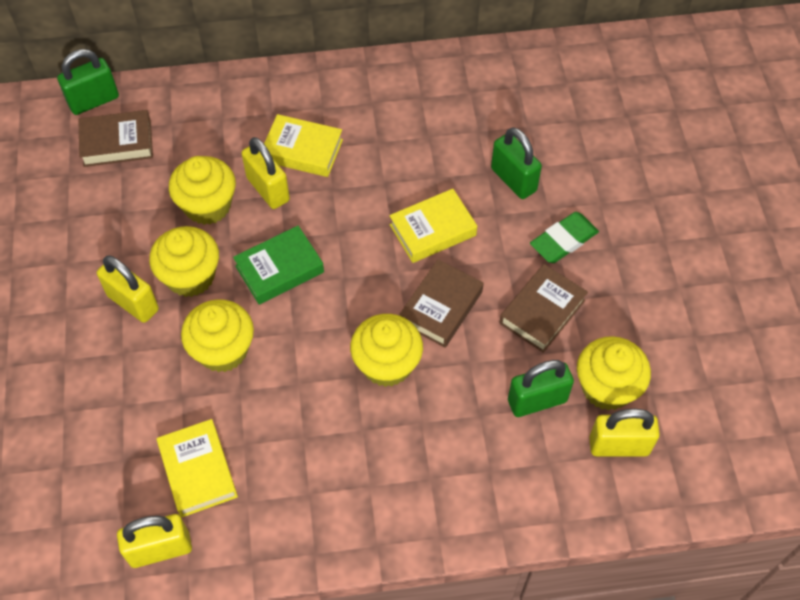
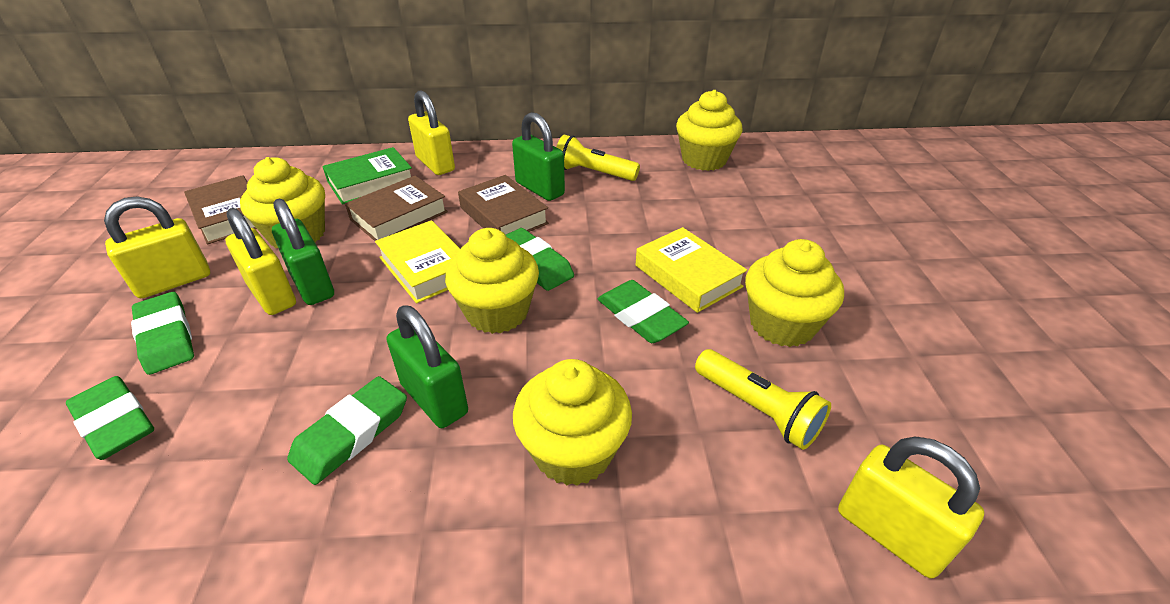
green eraser: 1 -> 5
yellow book: 3 -> 2
yellow flashlight: 0 -> 2

